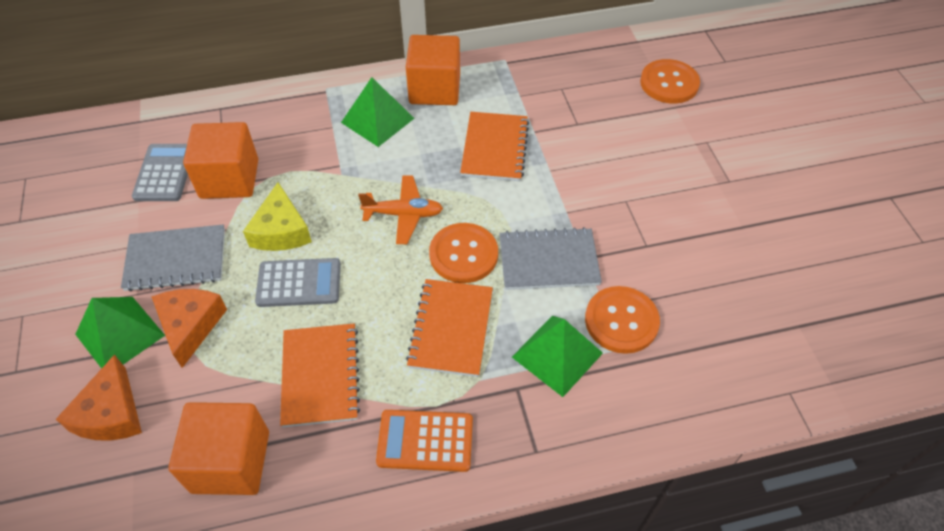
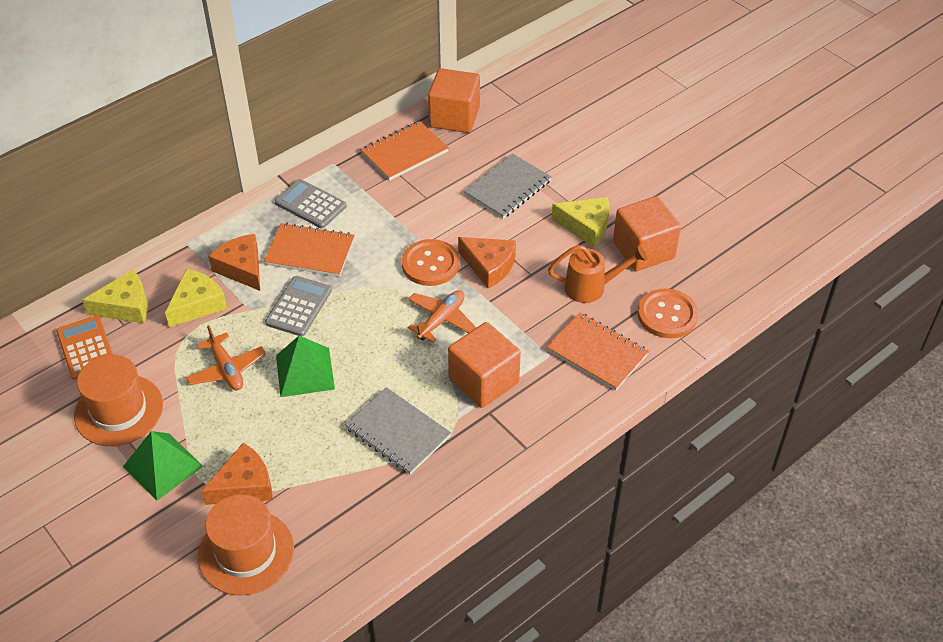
green pyramid: 3 -> 2
orange button: 3 -> 2
orange cheese: 2 -> 3
orange hat: 0 -> 2
orange plane: 1 -> 2
orange watering can: 0 -> 1
yellow cheese: 1 -> 3

